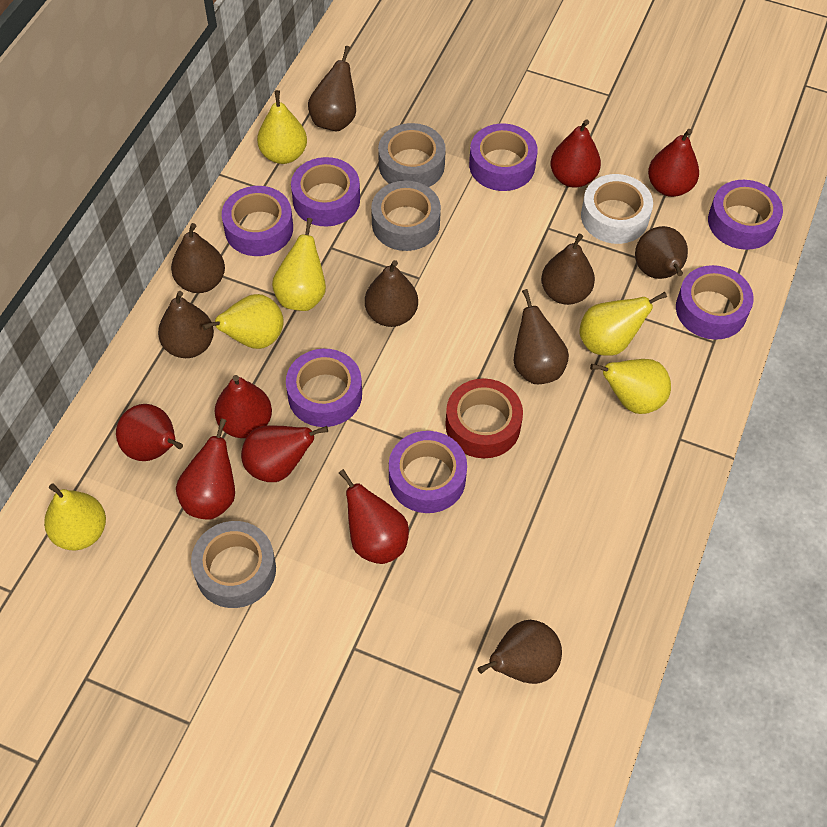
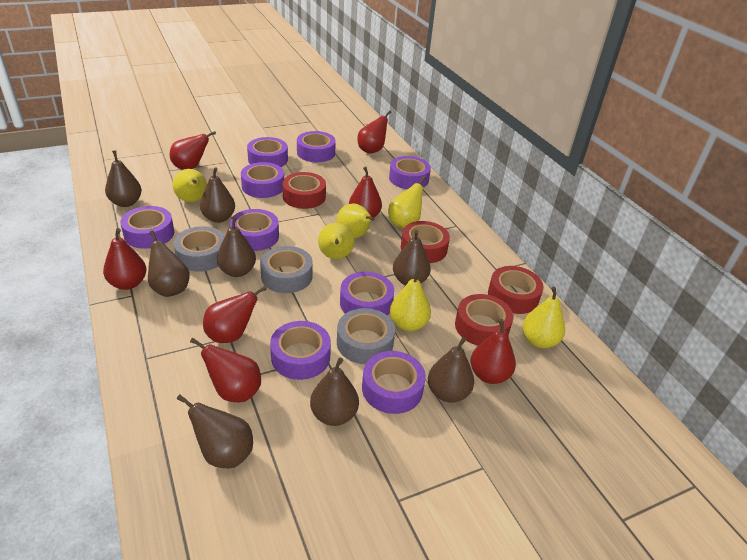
purple tape: 7 -> 9
red tape: 1 -> 4
white tape: 1 -> 0

